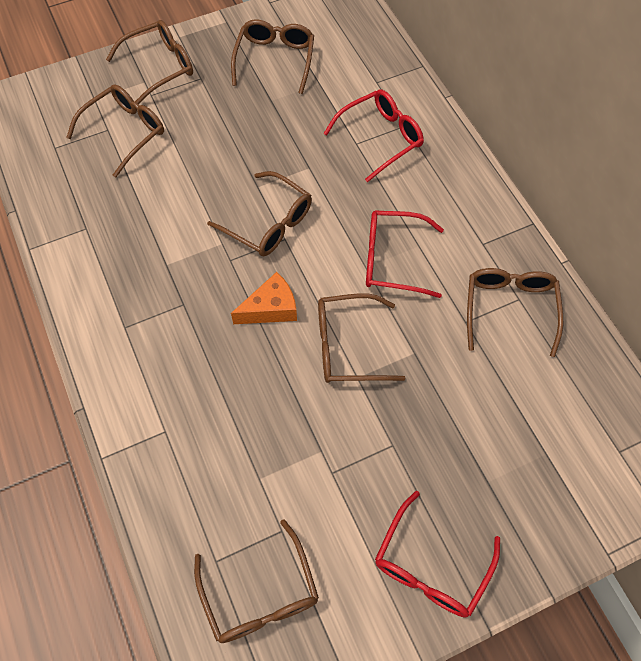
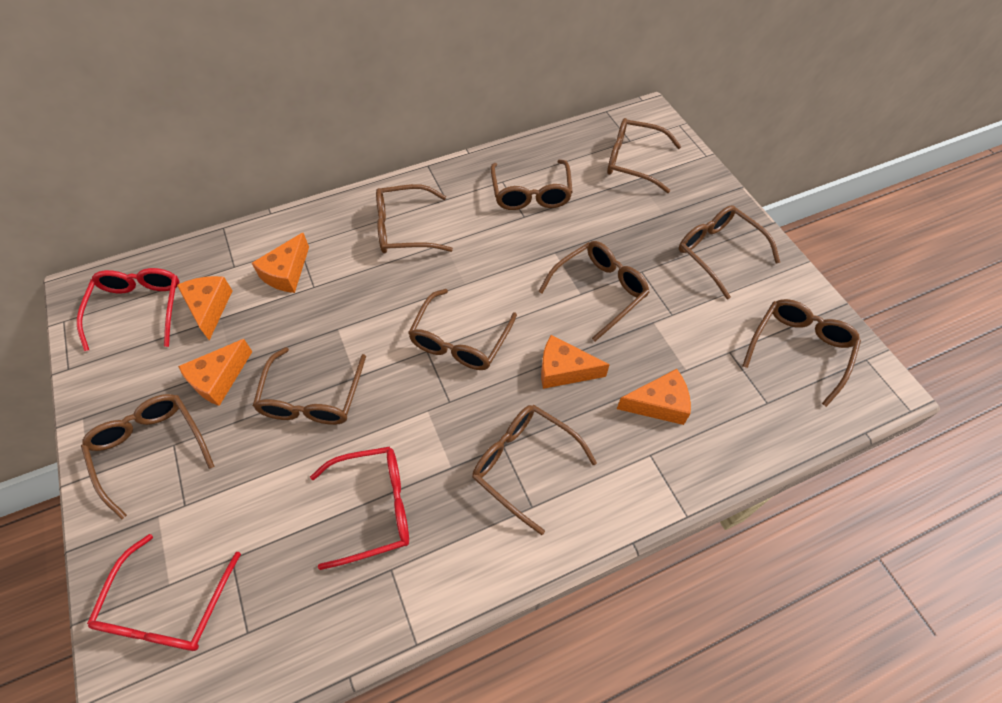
brown glasses: 7 -> 10
orange cheese: 1 -> 5

